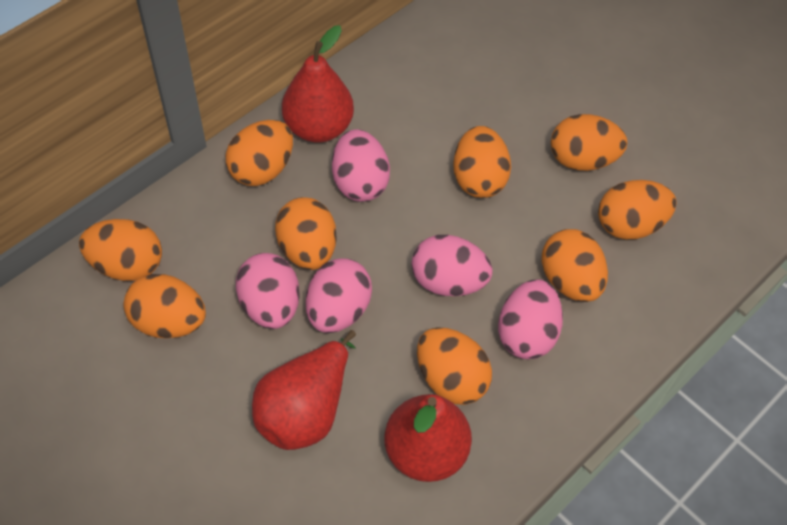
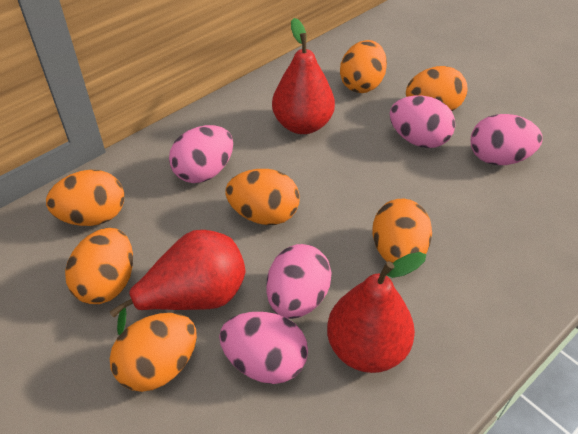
orange egg: 9 -> 7

